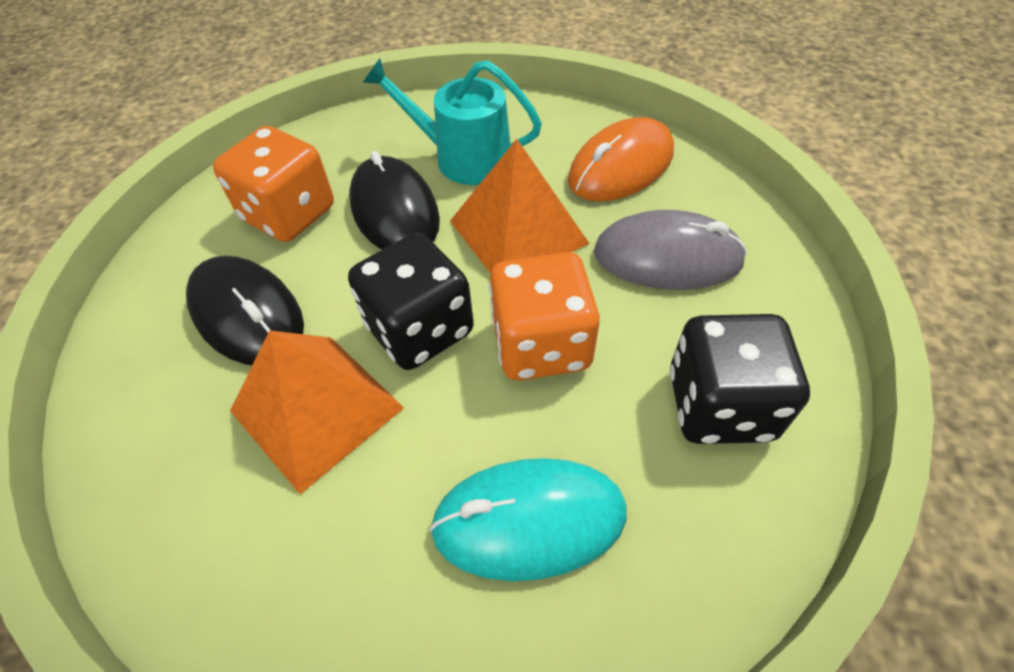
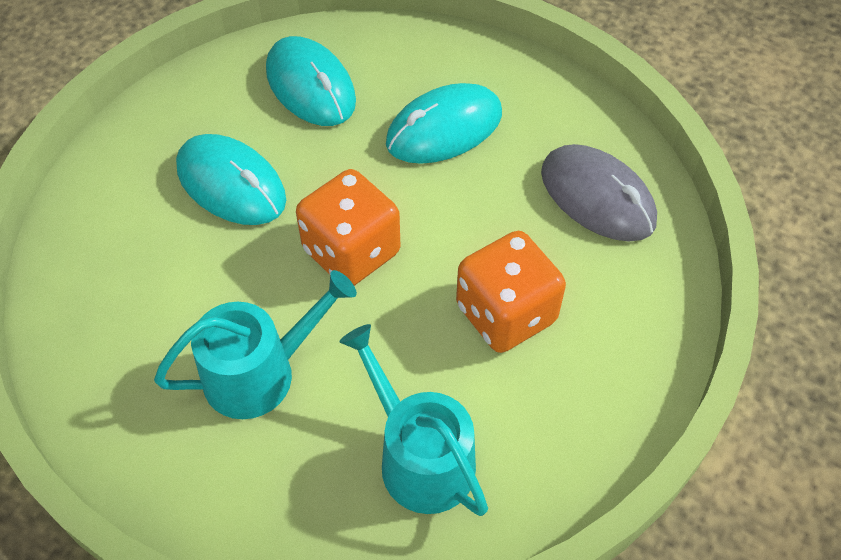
black dice: 2 -> 0
black mouse: 2 -> 0
orange mouse: 1 -> 0
orange pyramid: 2 -> 0
turquoise mouse: 1 -> 3
turquoise watering can: 1 -> 2

